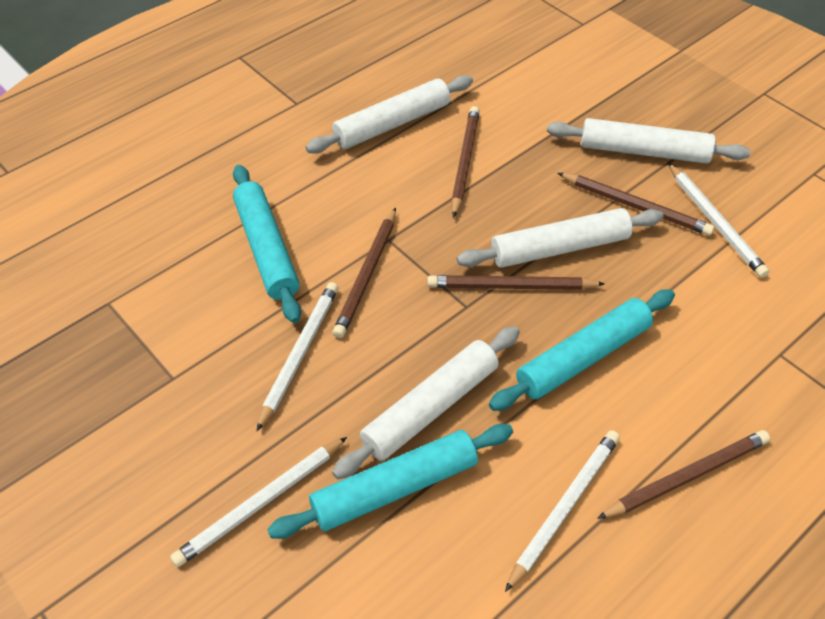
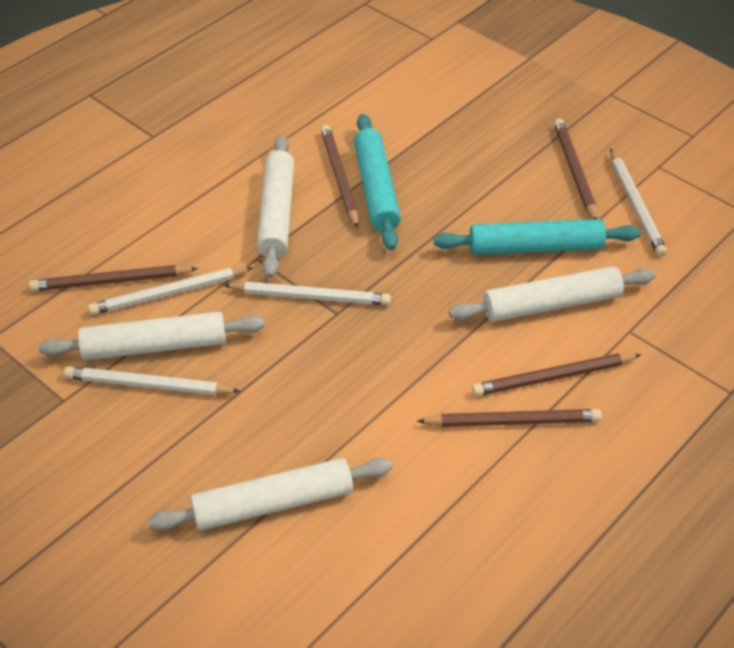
turquoise rolling pin: 3 -> 2

